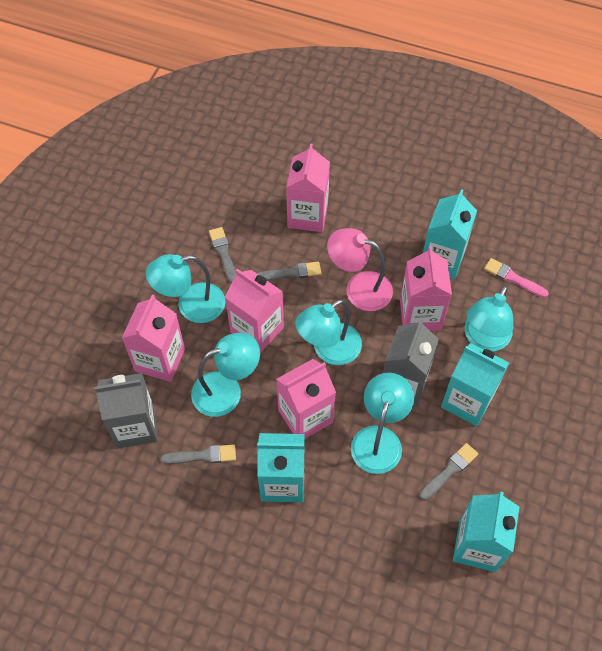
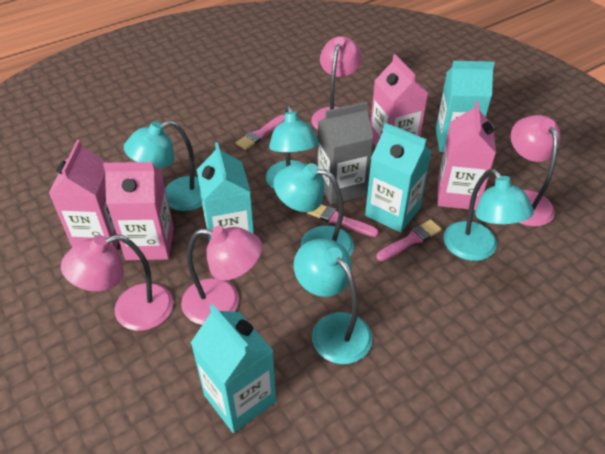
grey brush: 4 -> 0
grey carton: 2 -> 1
pink brush: 1 -> 3
pink carton: 5 -> 4
pink lamp: 1 -> 4

